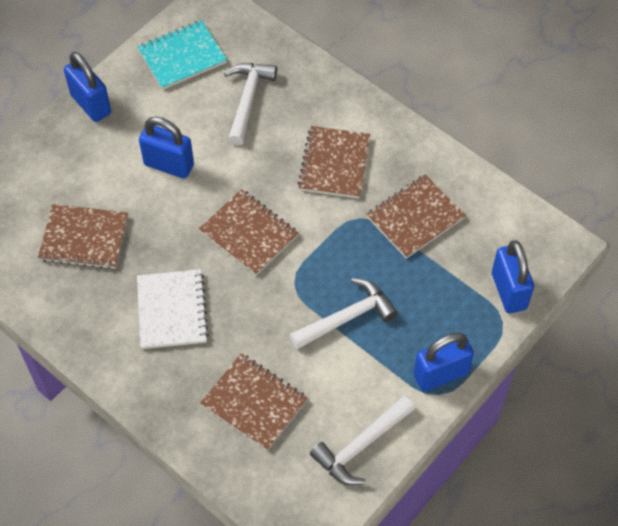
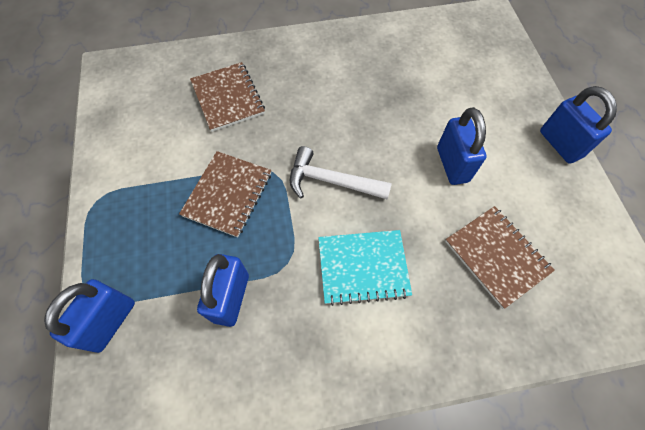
brown notebook: 5 -> 3
white hammer: 3 -> 1
white notebook: 1 -> 0

